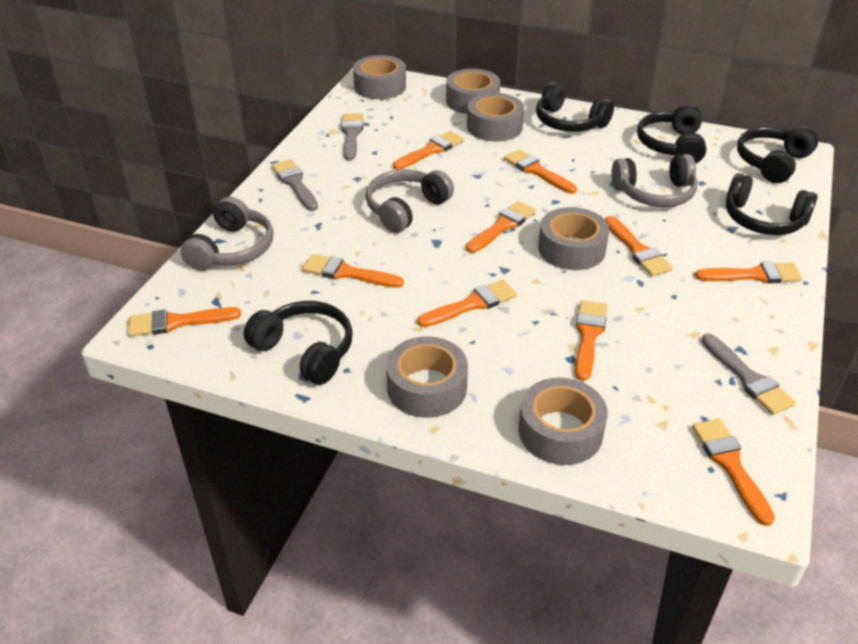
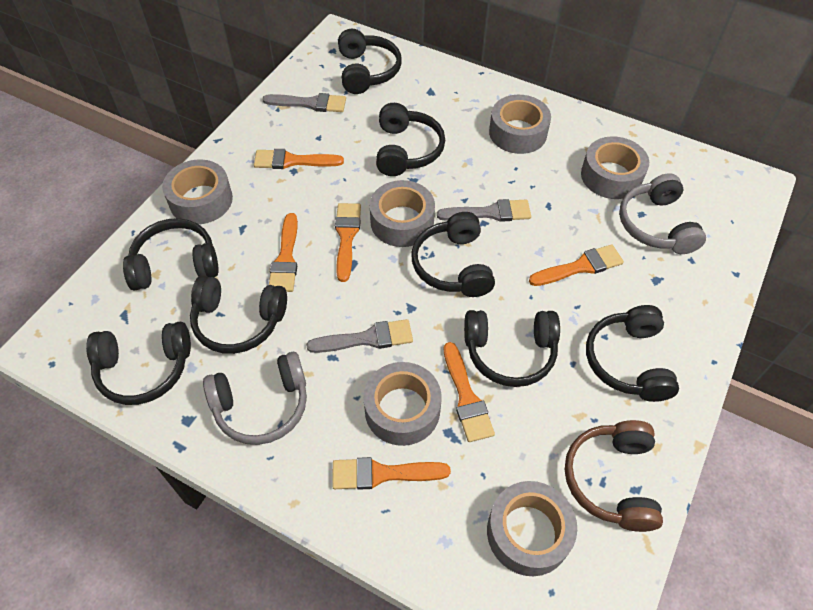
black headphones: 5 -> 8
brown headphones: 0 -> 1
grey headphones: 3 -> 2
orange brush: 10 -> 6

